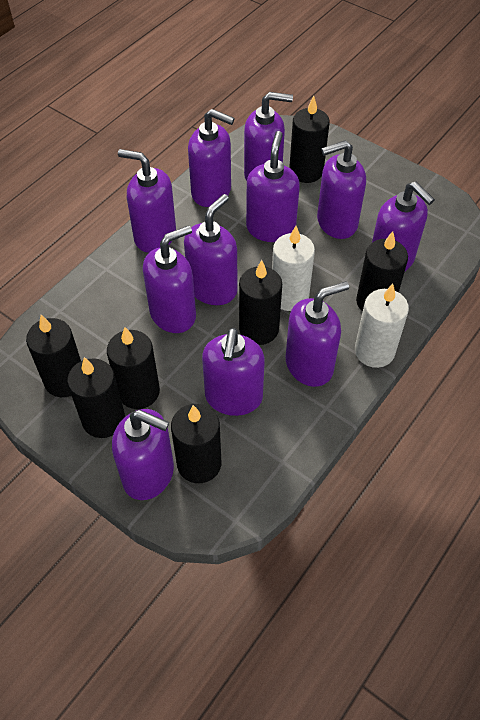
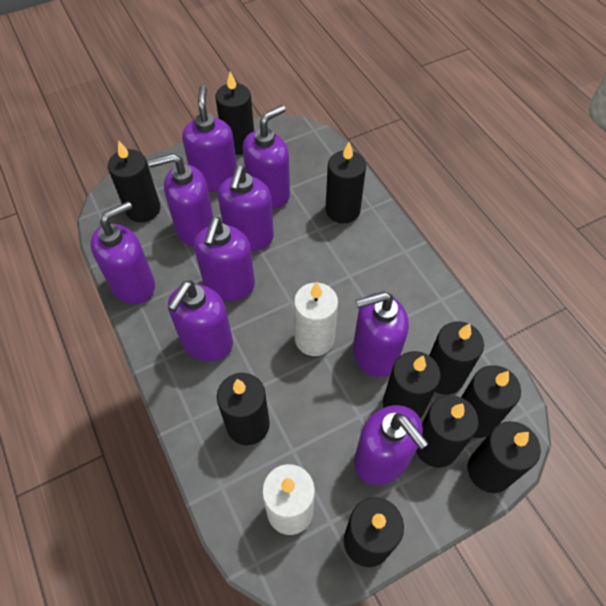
black candle: 7 -> 10
purple soap dispenser: 11 -> 9

